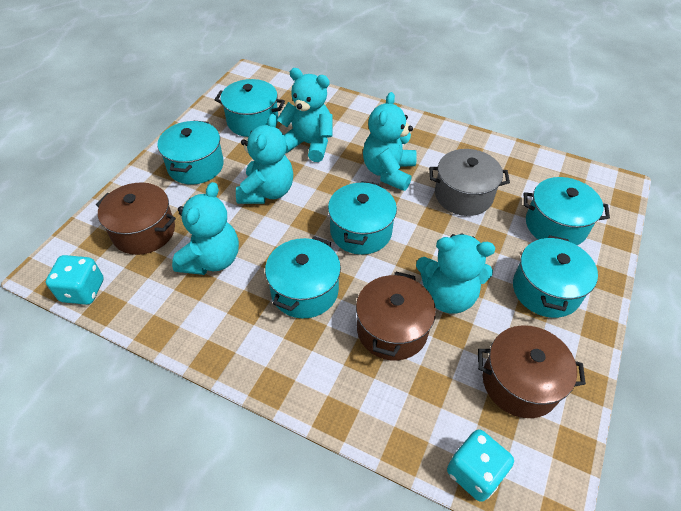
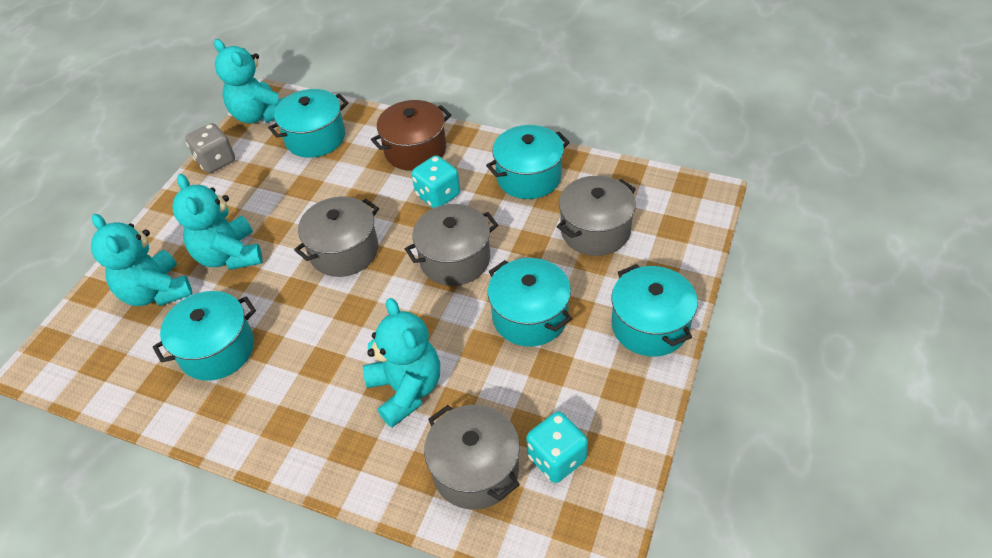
brown pot: 3 -> 1
grey dice: 0 -> 1
grey pot: 1 -> 4
turquoise pot: 6 -> 5
turquoise teddy bear: 5 -> 4

